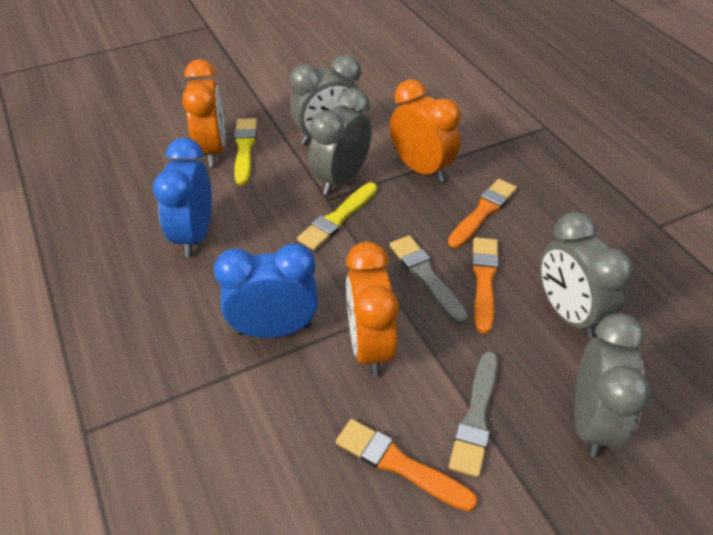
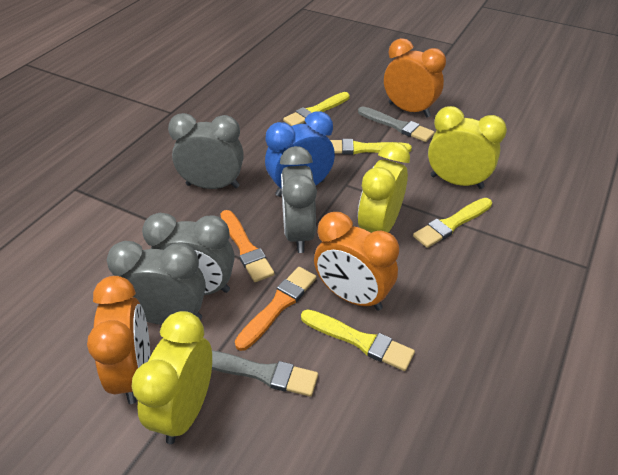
blue clock: 2 -> 1
orange brush: 3 -> 2
yellow brush: 2 -> 4
yellow clock: 0 -> 3

